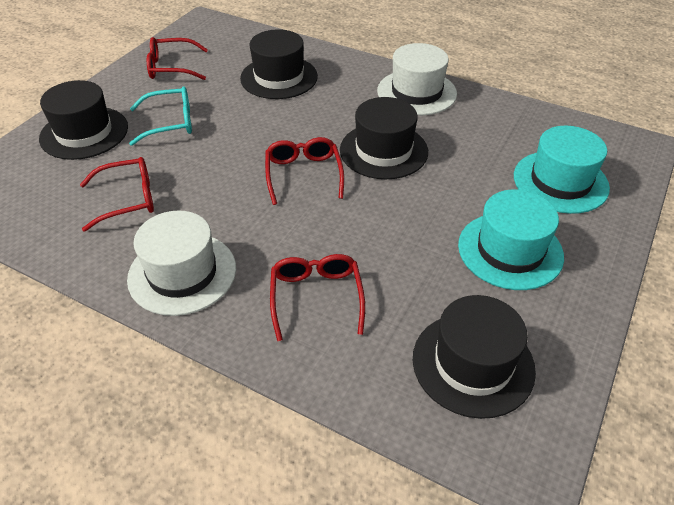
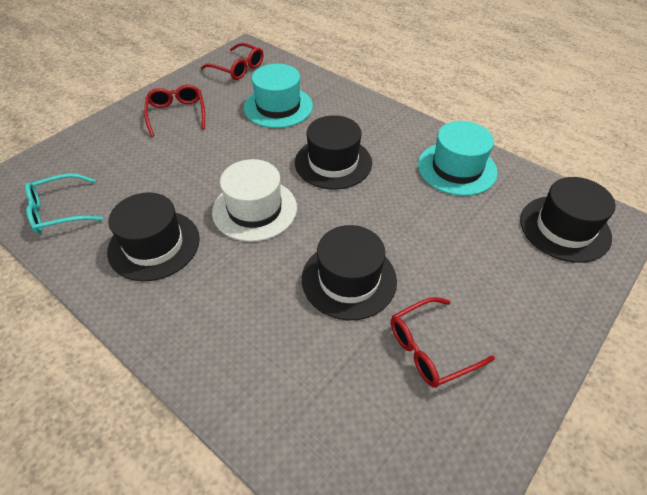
red glasses: 4 -> 3
white hat: 2 -> 1

